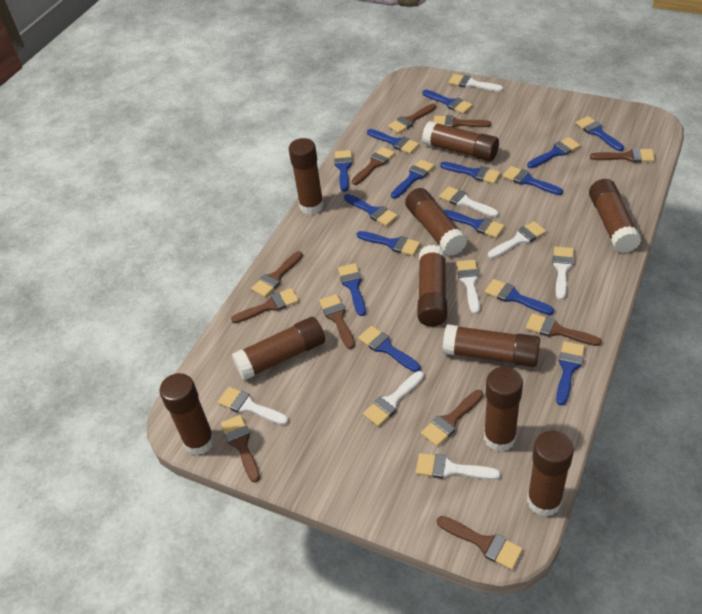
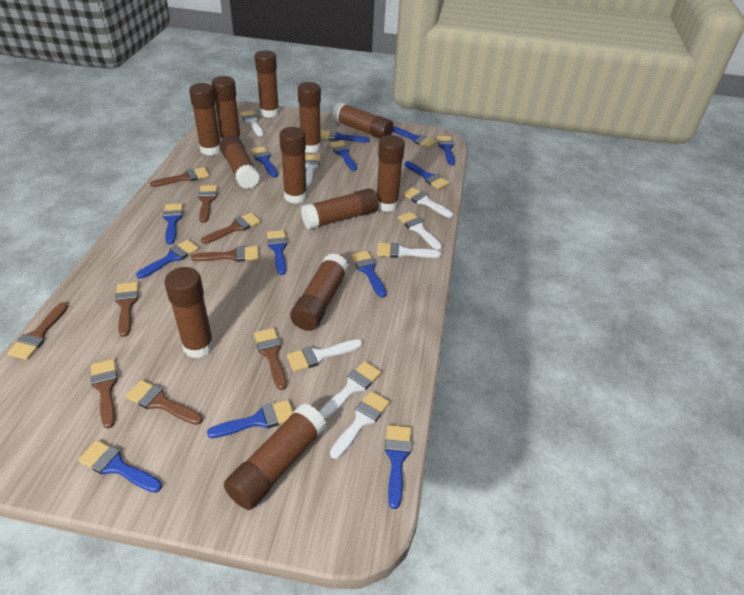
blue brush: 15 -> 13
brown brush: 11 -> 9
brown glue stick: 10 -> 12

